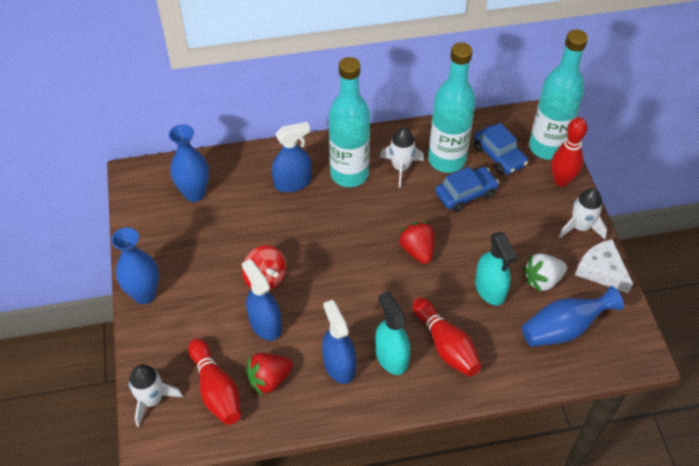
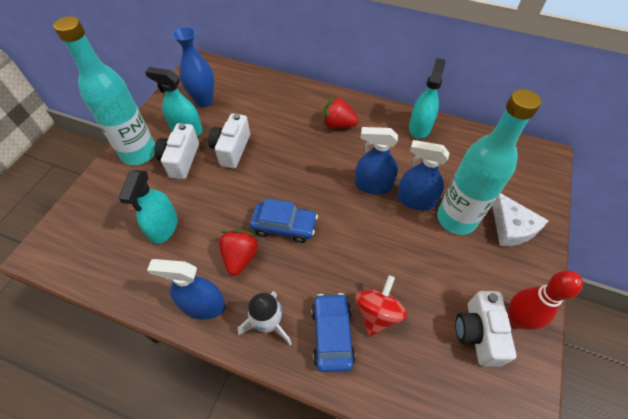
blue vase: 3 -> 1
red bowling pin: 3 -> 1
turquoise bottle: 3 -> 2
turquoise spray bottle: 2 -> 3
white camera: 0 -> 3
white rocket: 3 -> 1
white strawberry: 1 -> 0

